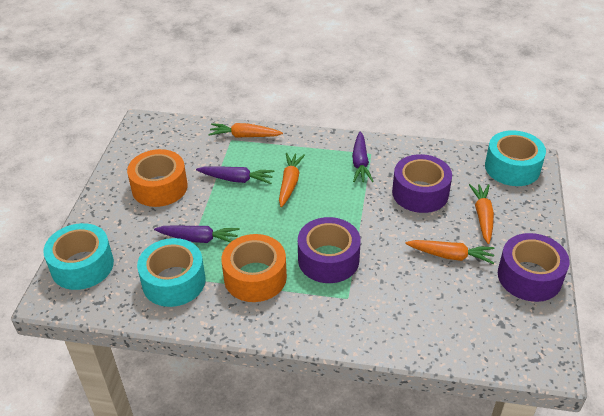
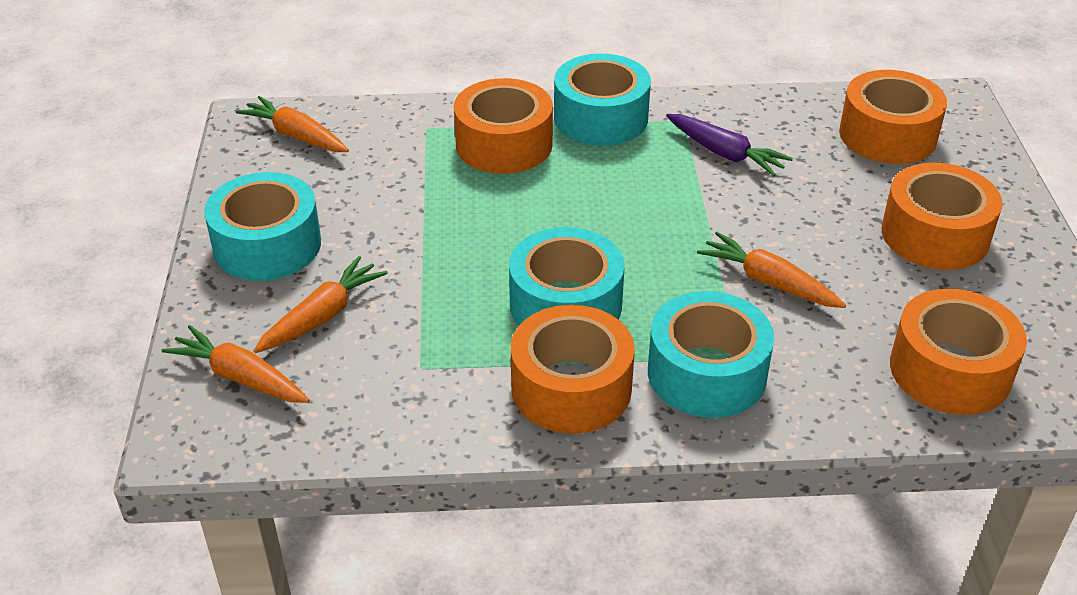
orange tape: 2 -> 5
purple carrot: 3 -> 1
purple tape: 3 -> 0
turquoise tape: 3 -> 4

